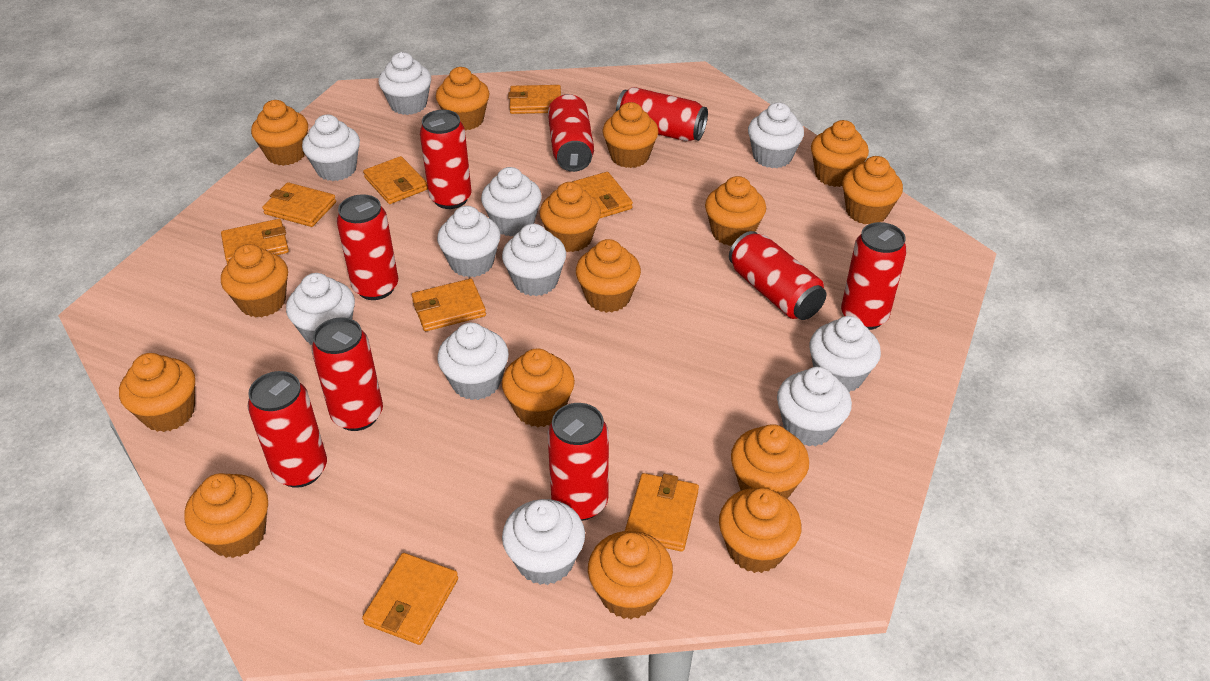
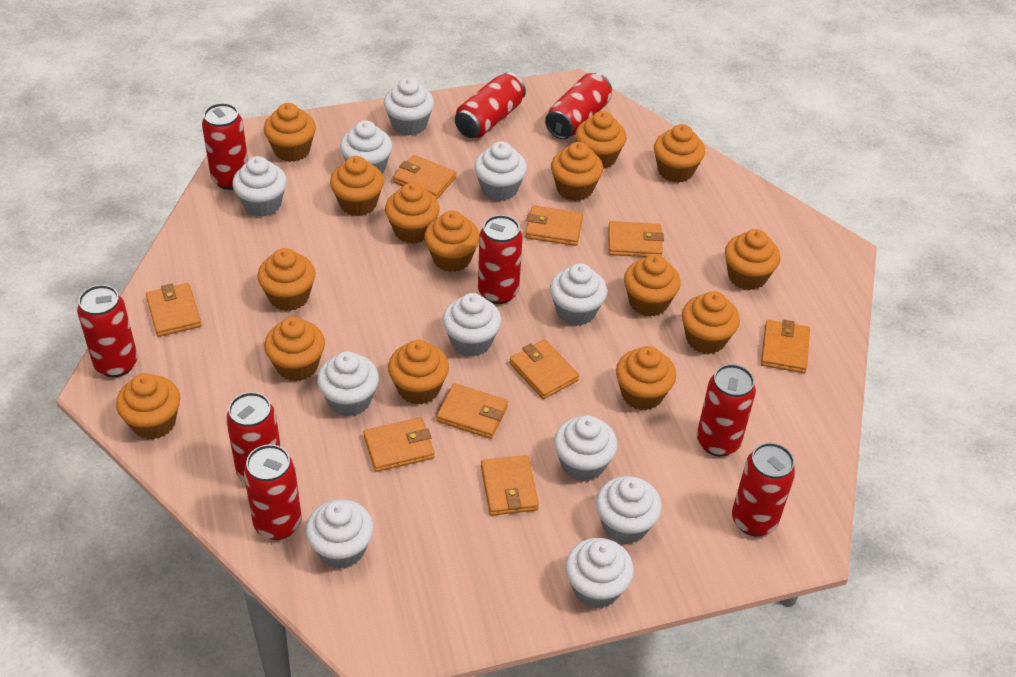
orange wallet: 8 -> 9

